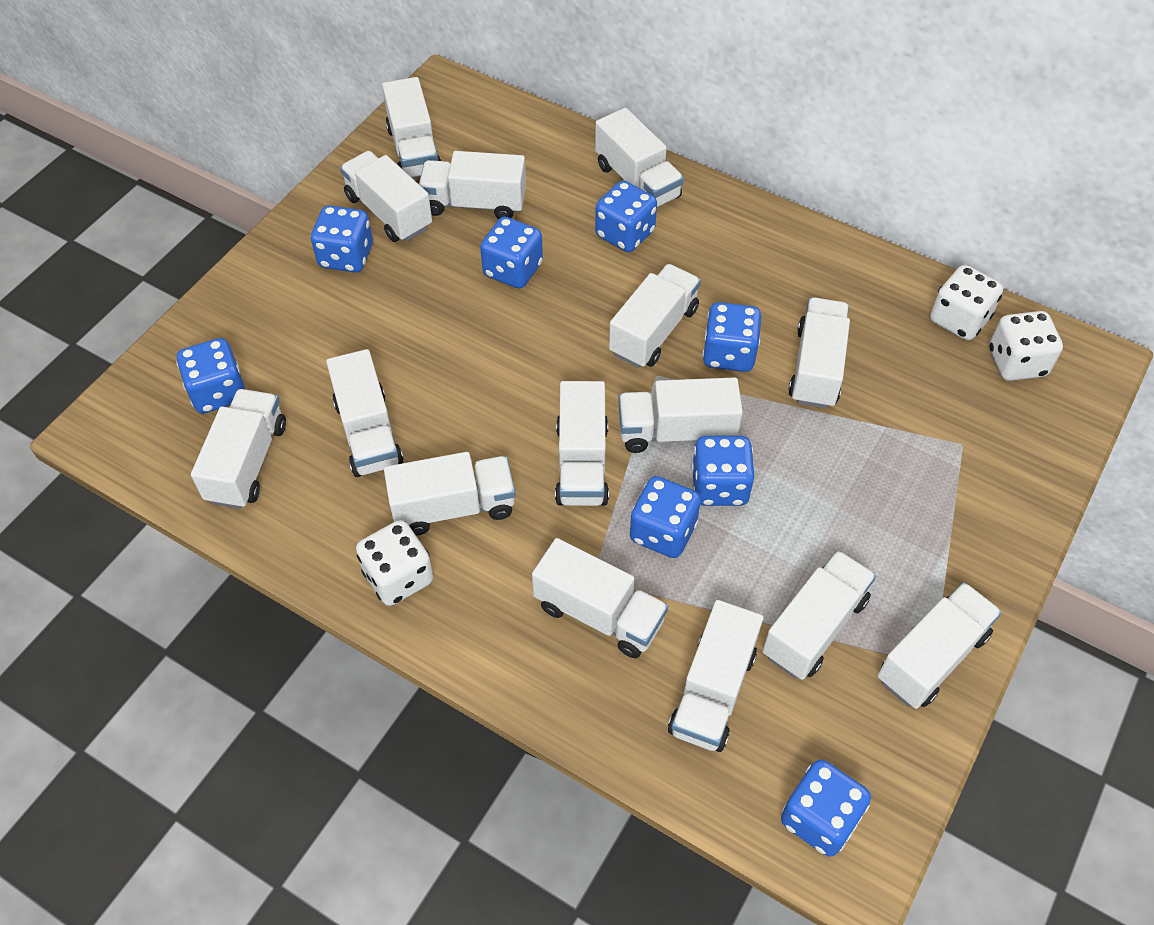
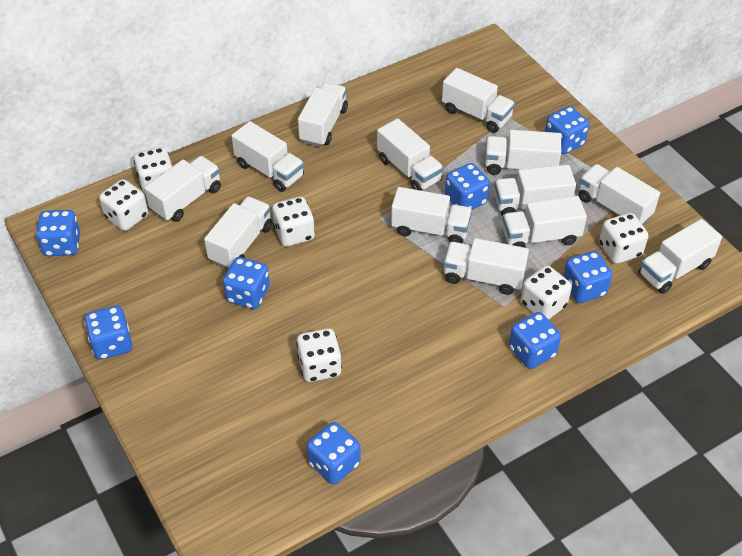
white dice: 3 -> 6
white truck: 15 -> 13

